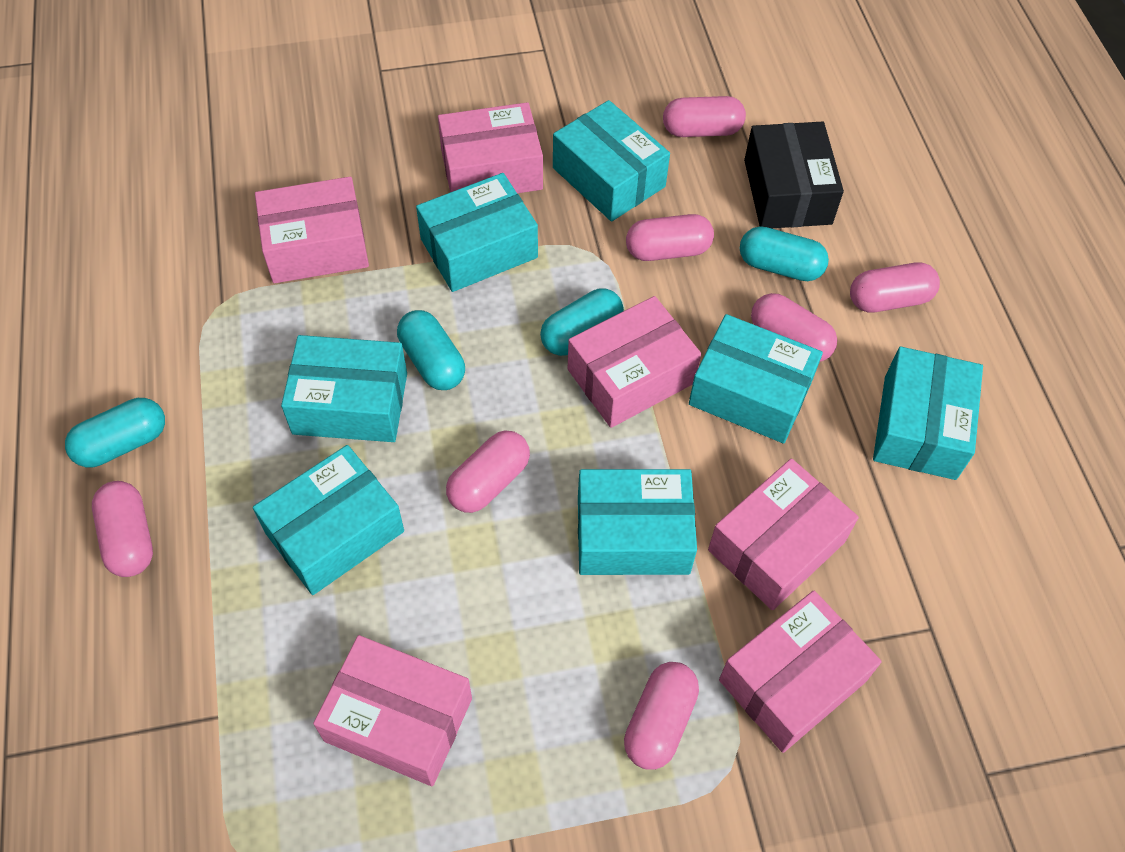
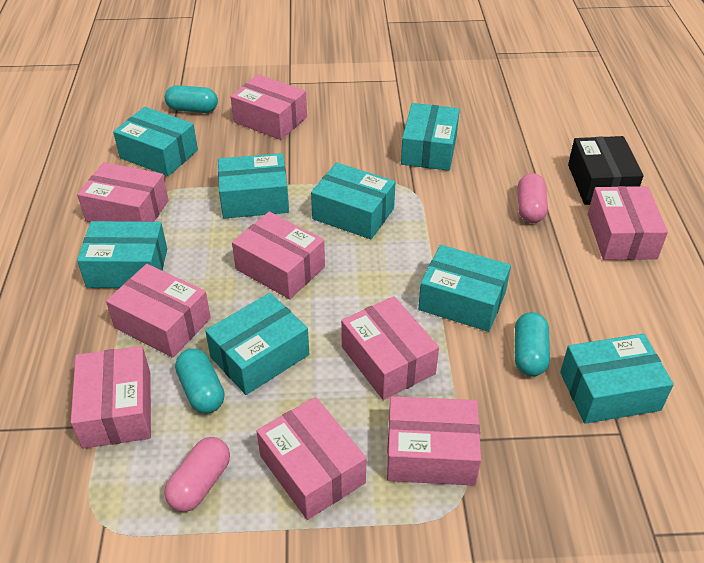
pink box: 6 -> 9
pink capsule: 7 -> 2
turquoise box: 7 -> 8
turquoise capsule: 4 -> 3

